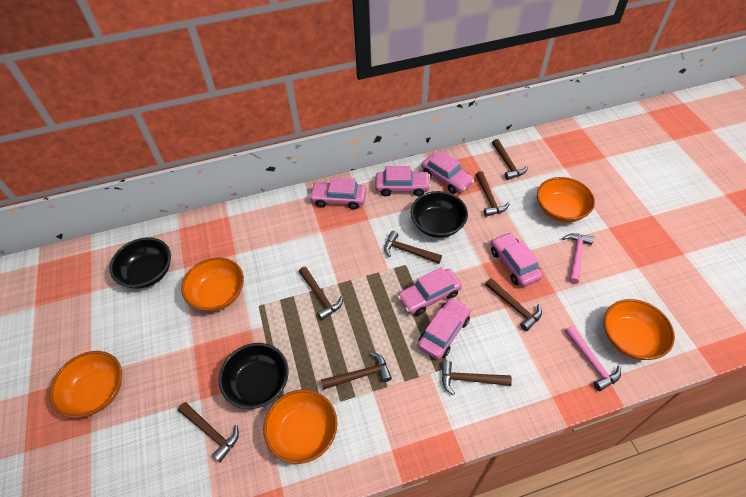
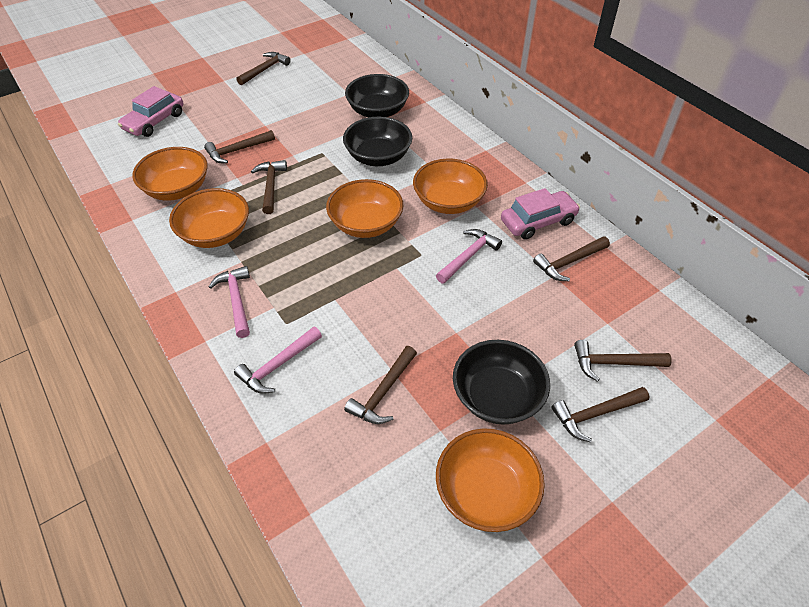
brown hammer: 8 -> 7
pink car: 6 -> 2
pink hammer: 2 -> 3

